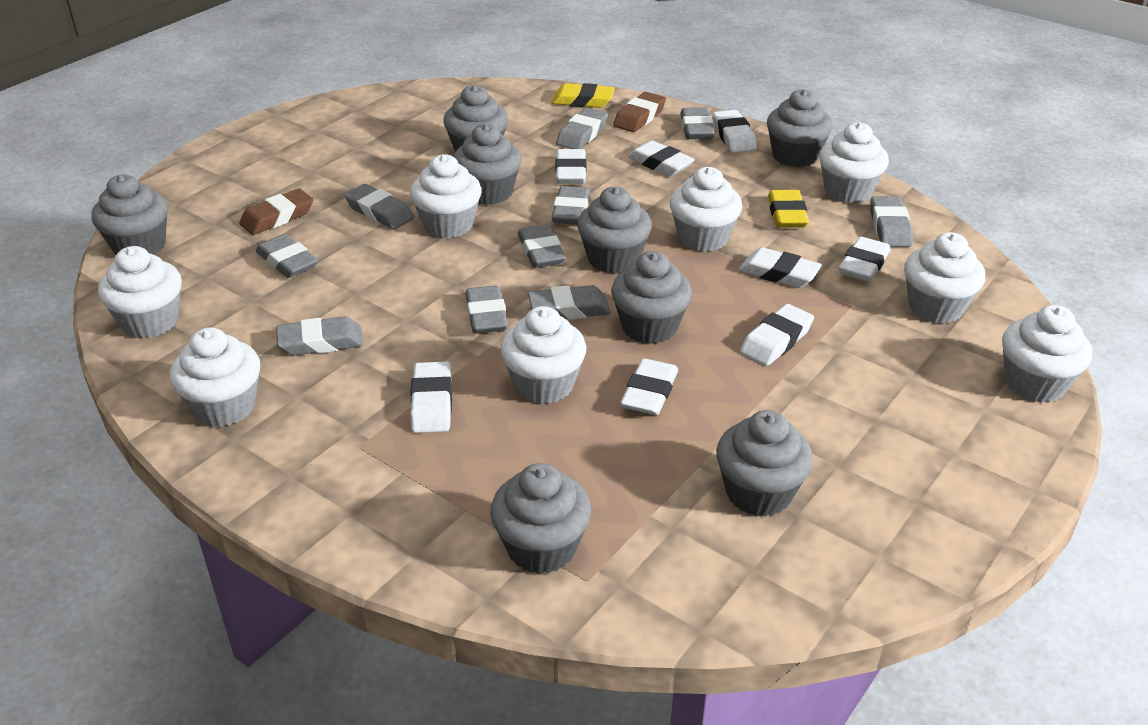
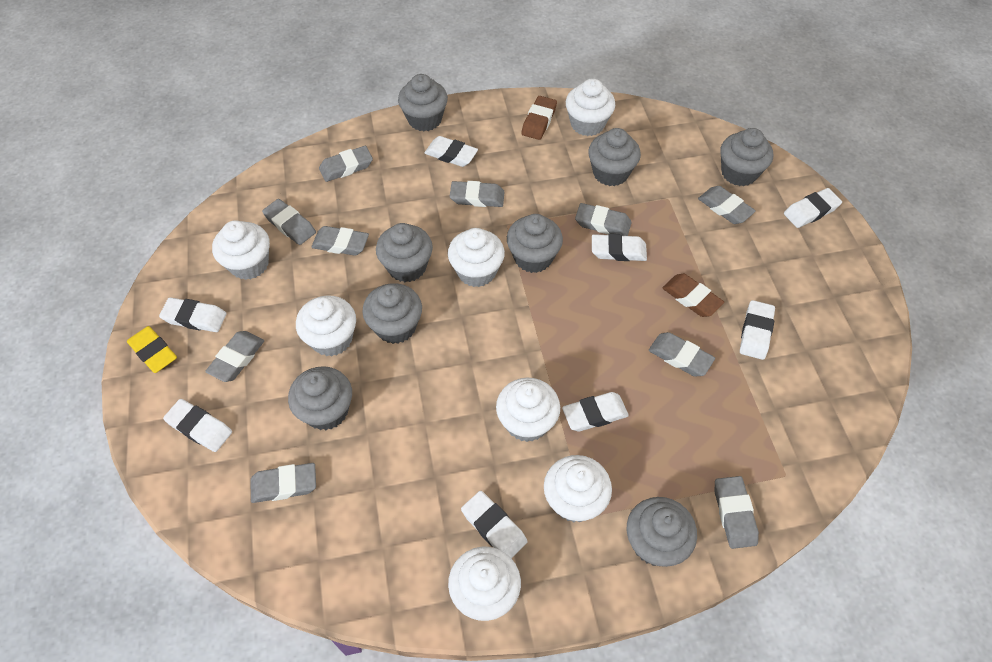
white cupcake: 8 -> 7
yellow eraser: 2 -> 1

